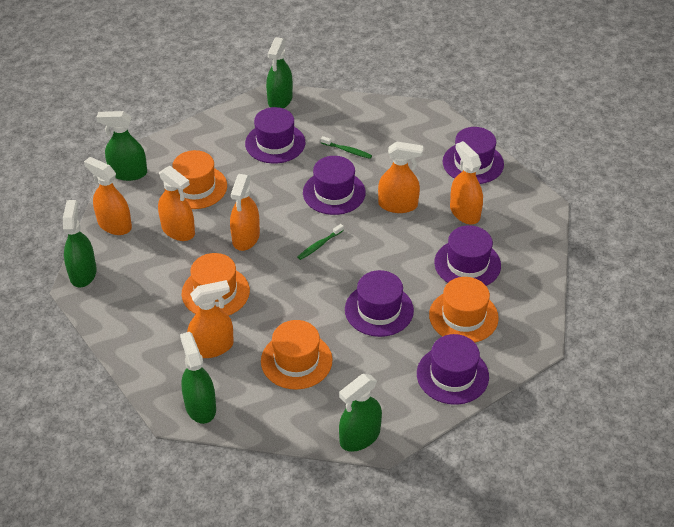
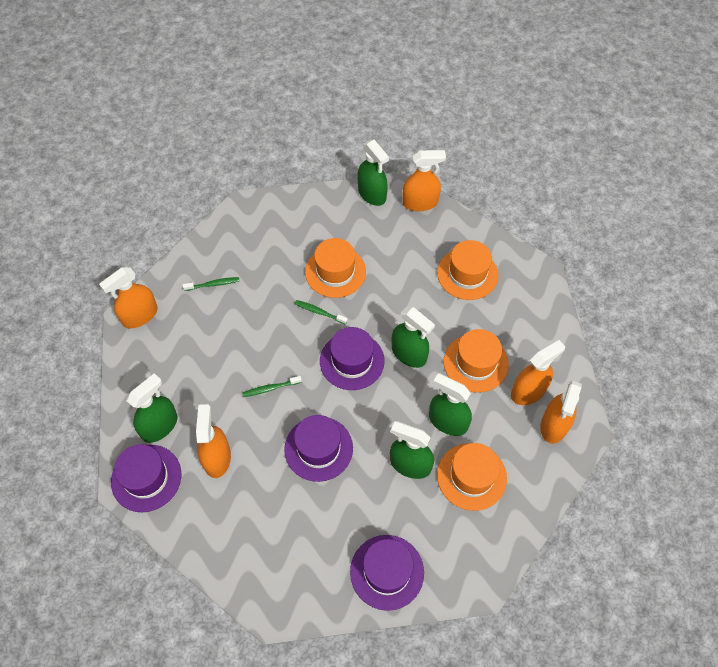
green toothbrush: 2 -> 3
orange spray bottle: 6 -> 5
purple hat: 6 -> 4

